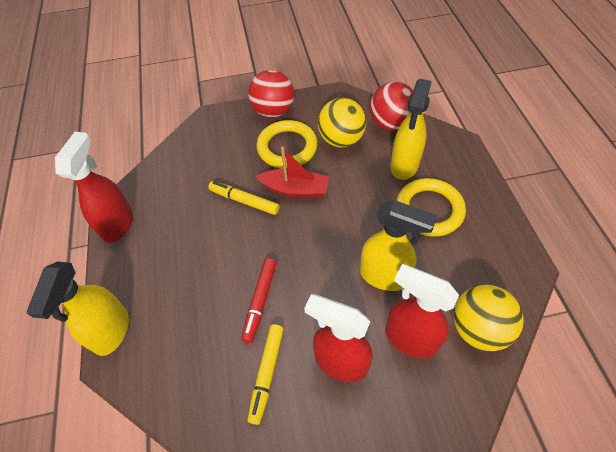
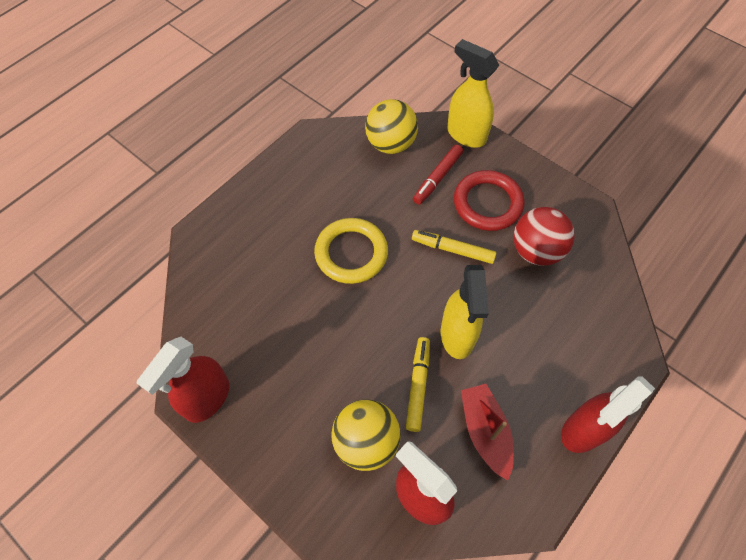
red ball: 2 -> 1
red ring: 0 -> 1
yellow ring: 2 -> 1
yellow spray bottle: 3 -> 2

